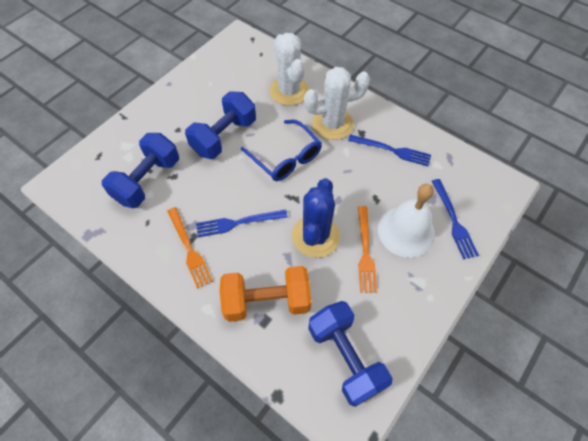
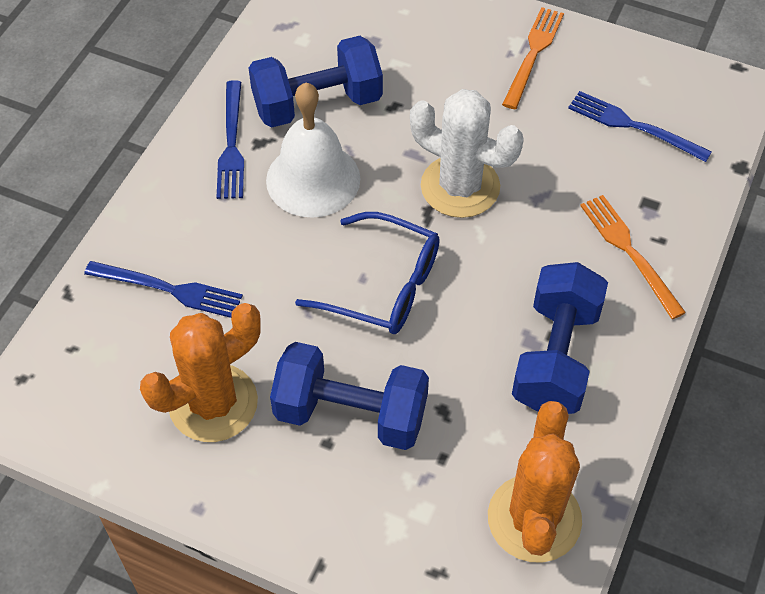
blue cactus: 1 -> 0
orange cactus: 0 -> 2
orange dumbbell: 1 -> 0
white cactus: 2 -> 1

